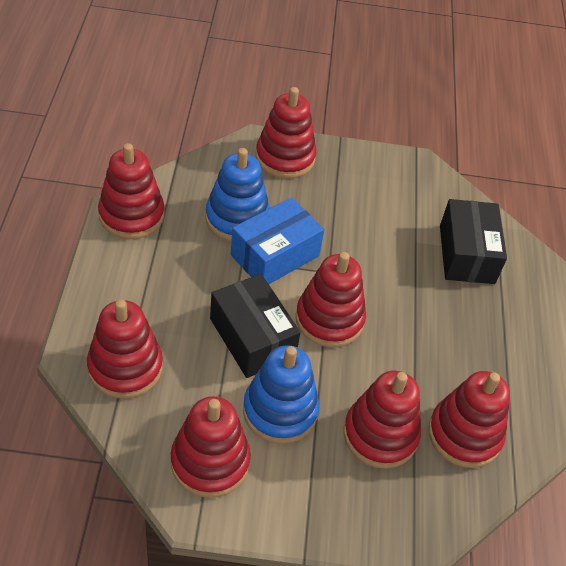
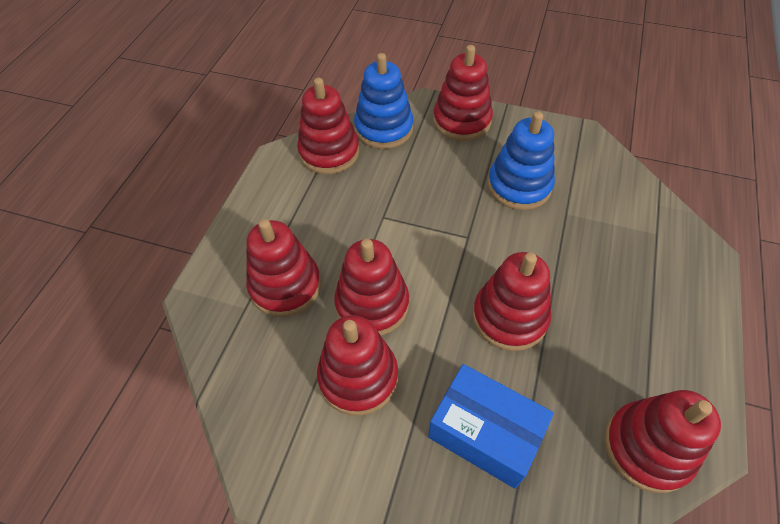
black box: 2 -> 0

